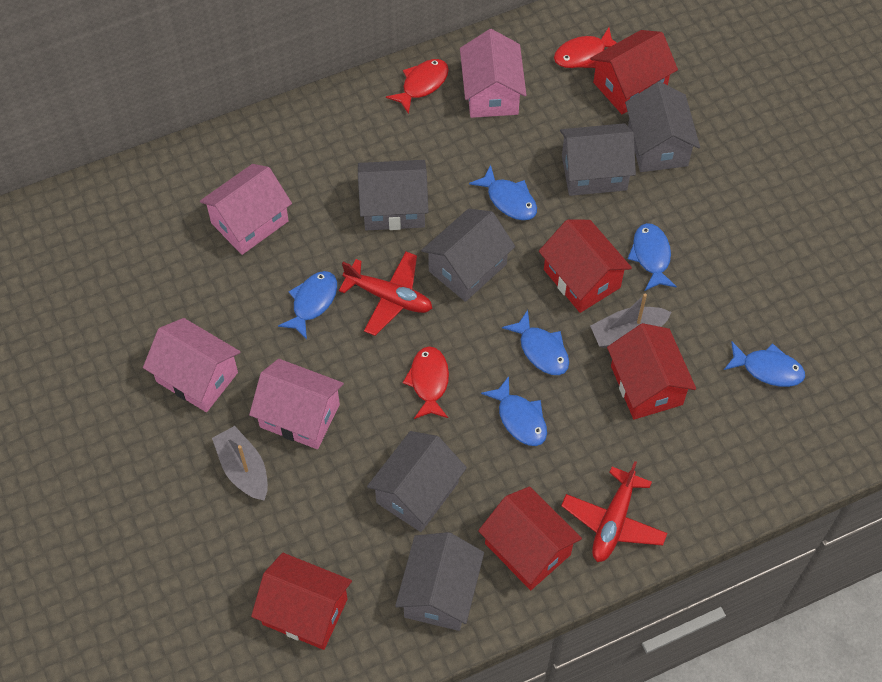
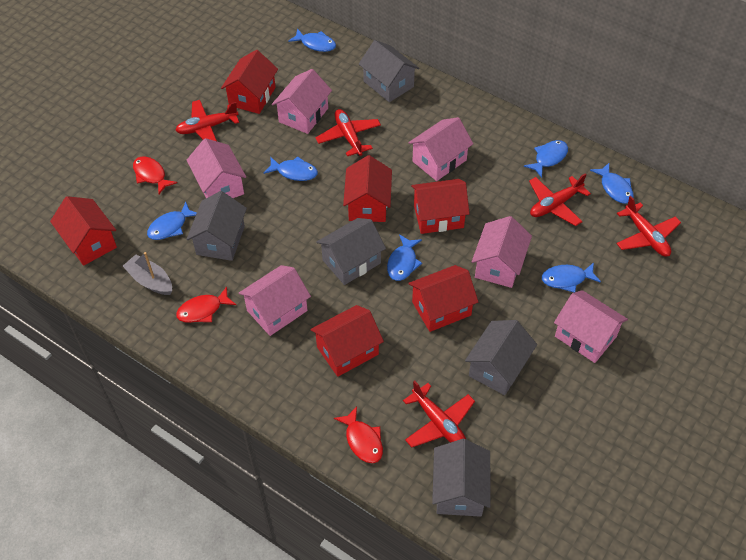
blue fish: 6 -> 7
grey boat: 2 -> 1
grey house: 6 -> 5
pink house: 4 -> 6
red house: 5 -> 6
red plane: 2 -> 5

